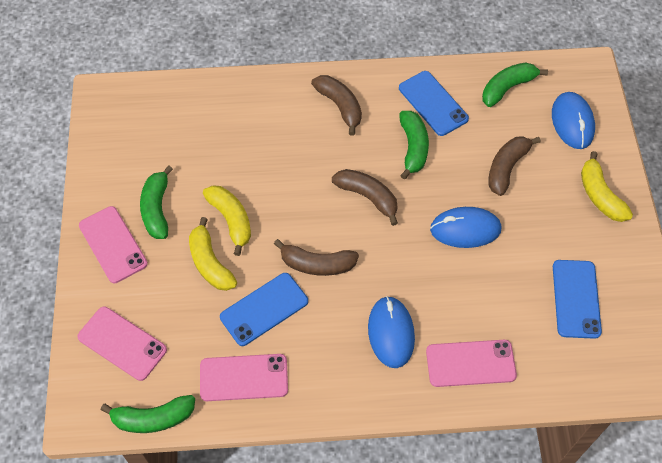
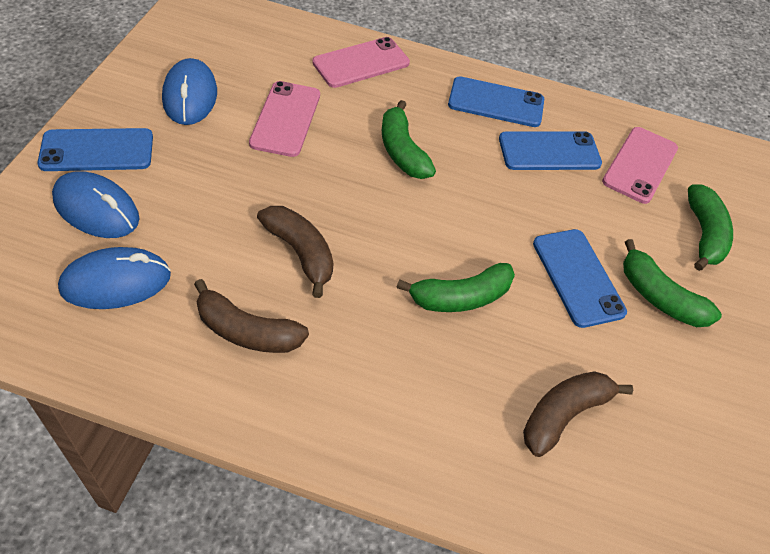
blue phone: 3 -> 4
brown banana: 4 -> 3
pink phone: 4 -> 3
yellow banana: 3 -> 0

